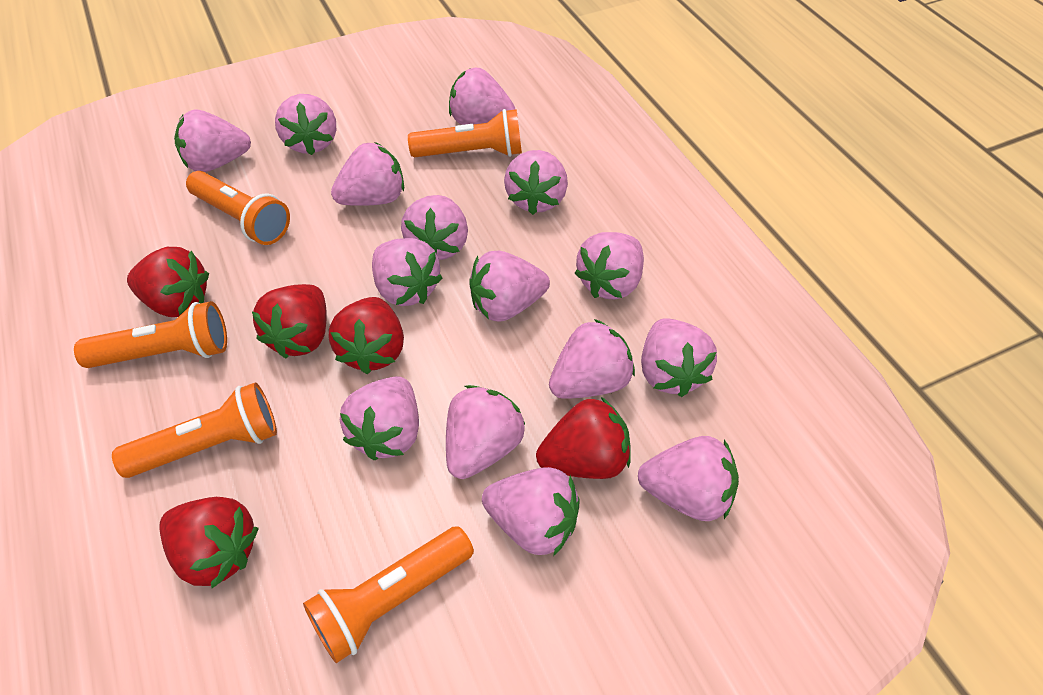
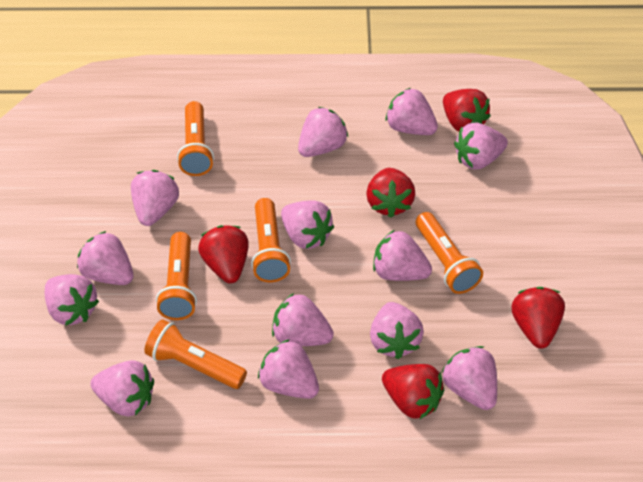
pink strawberry: 15 -> 13

